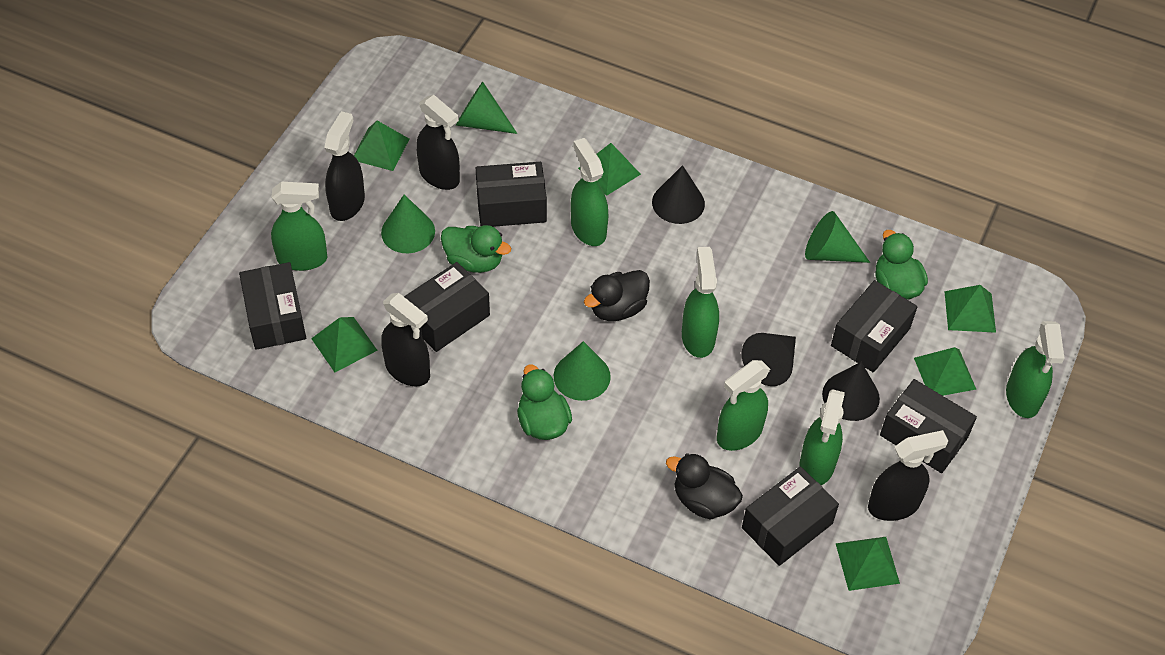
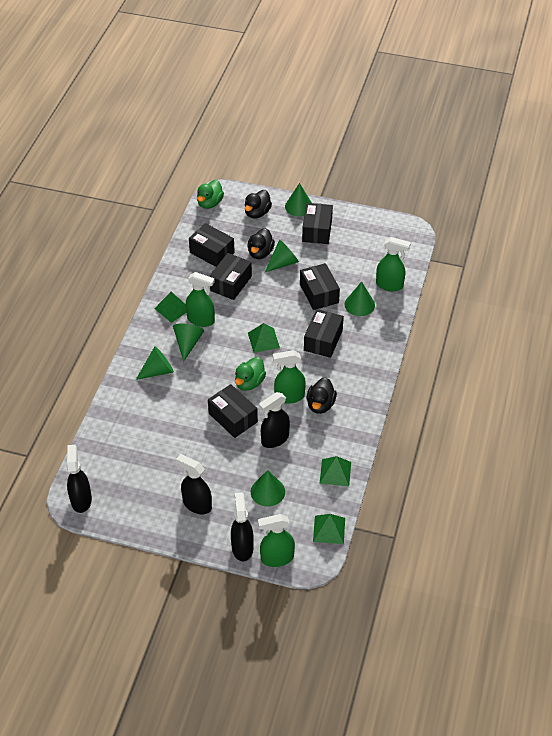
black cone: 3 -> 0
black duck: 2 -> 3
green cone: 4 -> 6
green duck: 3 -> 2
green pyramid: 6 -> 4
green spray bottle: 6 -> 4

